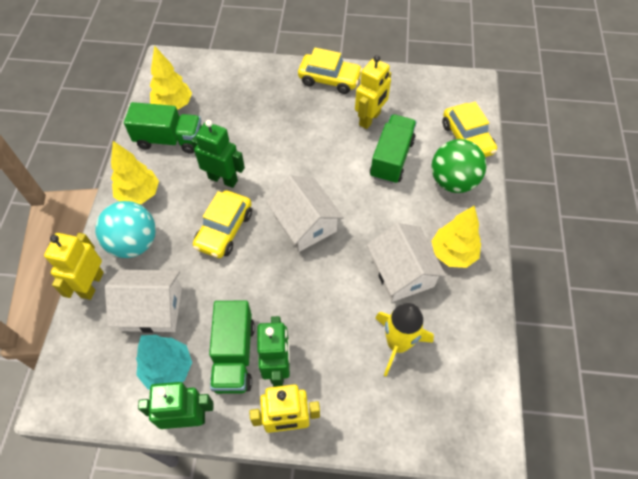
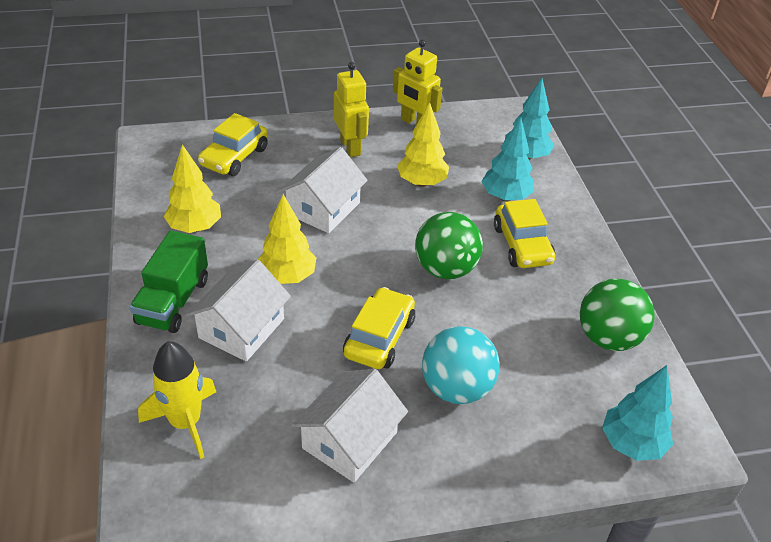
green ball: 1 -> 2
green robot: 3 -> 0
green truck: 3 -> 1
turquoise tree: 1 -> 3
yellow robot: 3 -> 2

